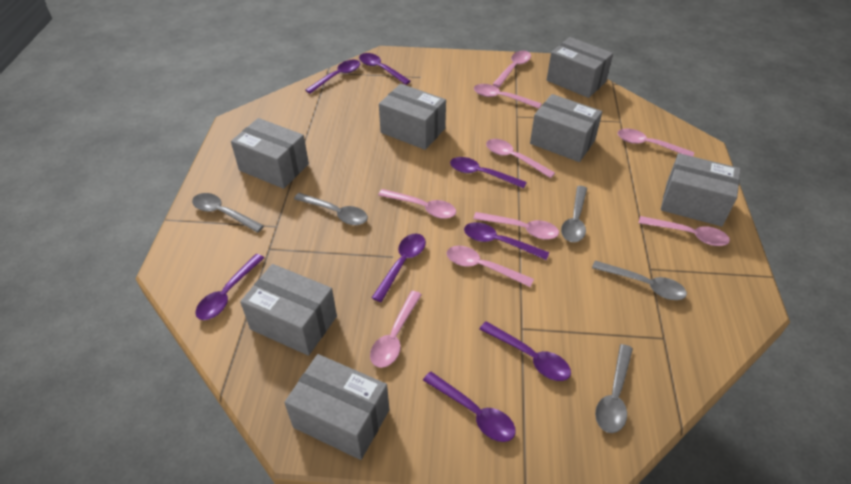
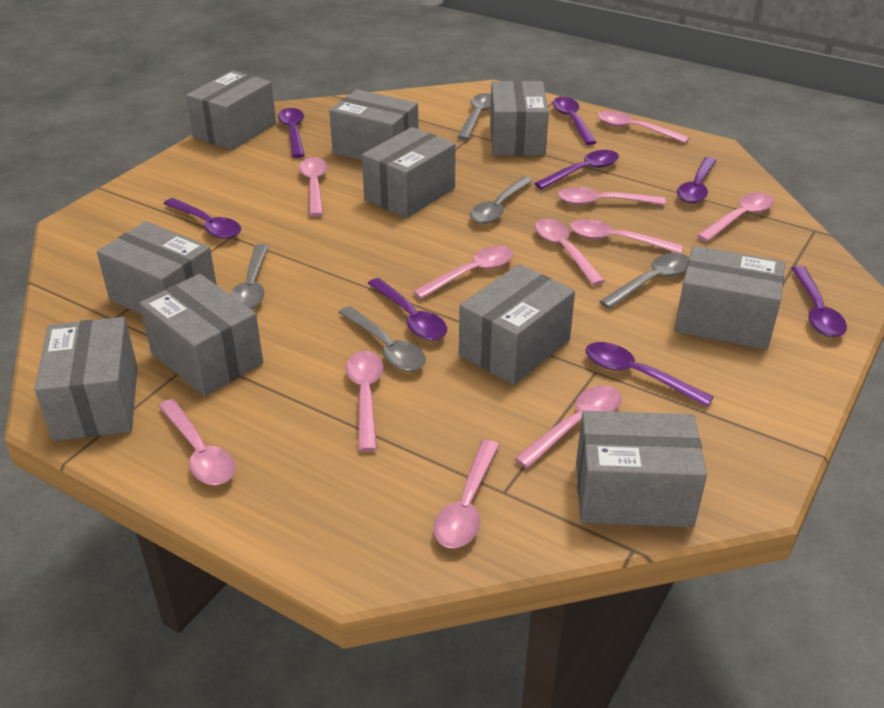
grey box: 7 -> 10
pink spoon: 9 -> 11

